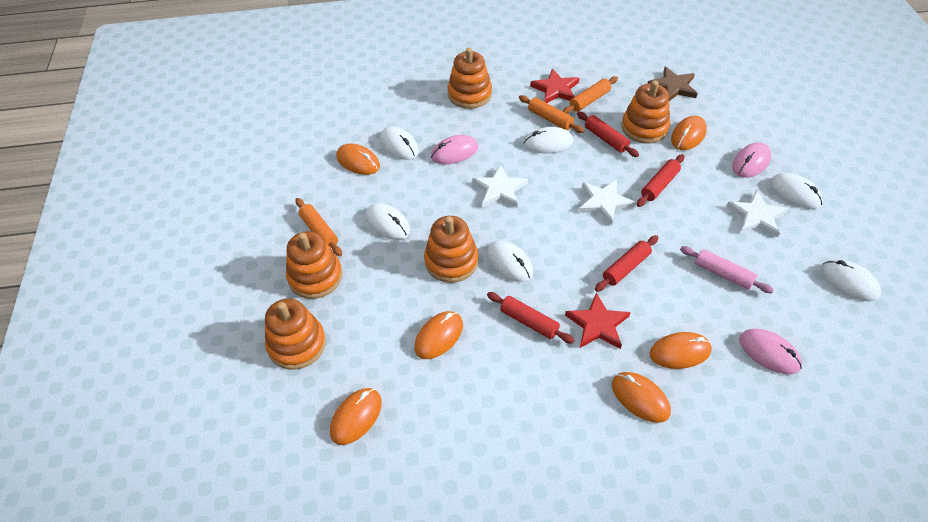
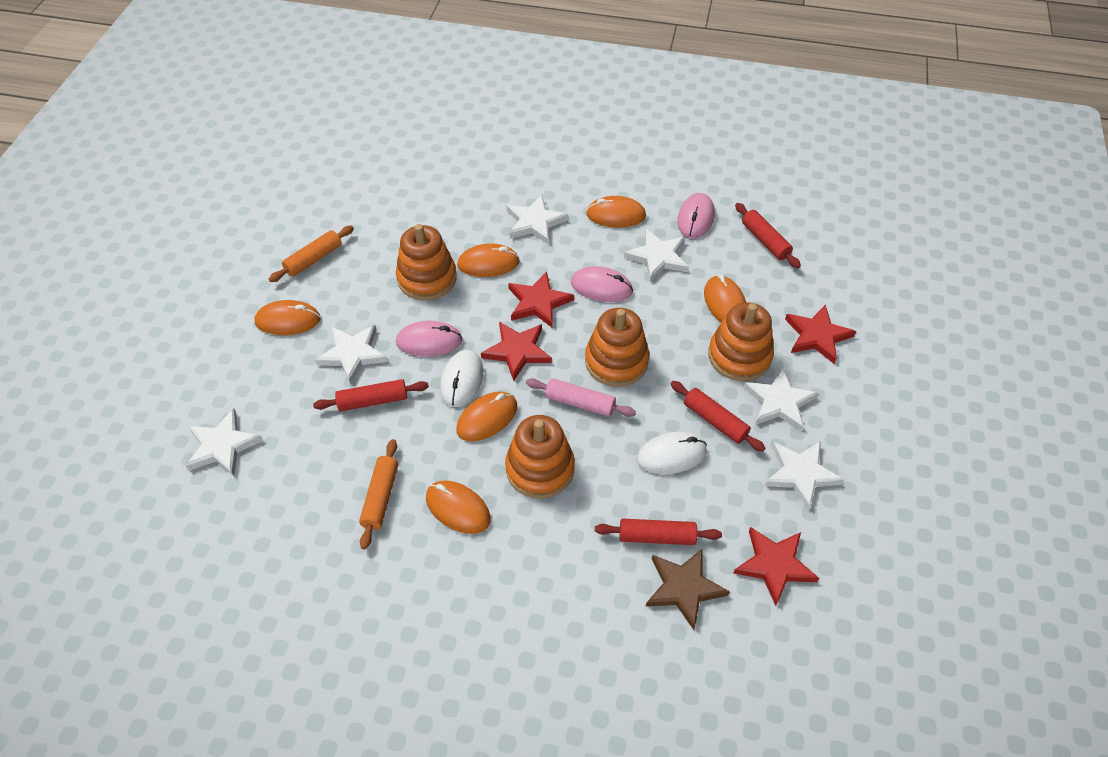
orange rolling pin: 3 -> 2
orange stacking toy: 5 -> 4
red star: 2 -> 4
white mouse: 6 -> 2
white star: 3 -> 6

